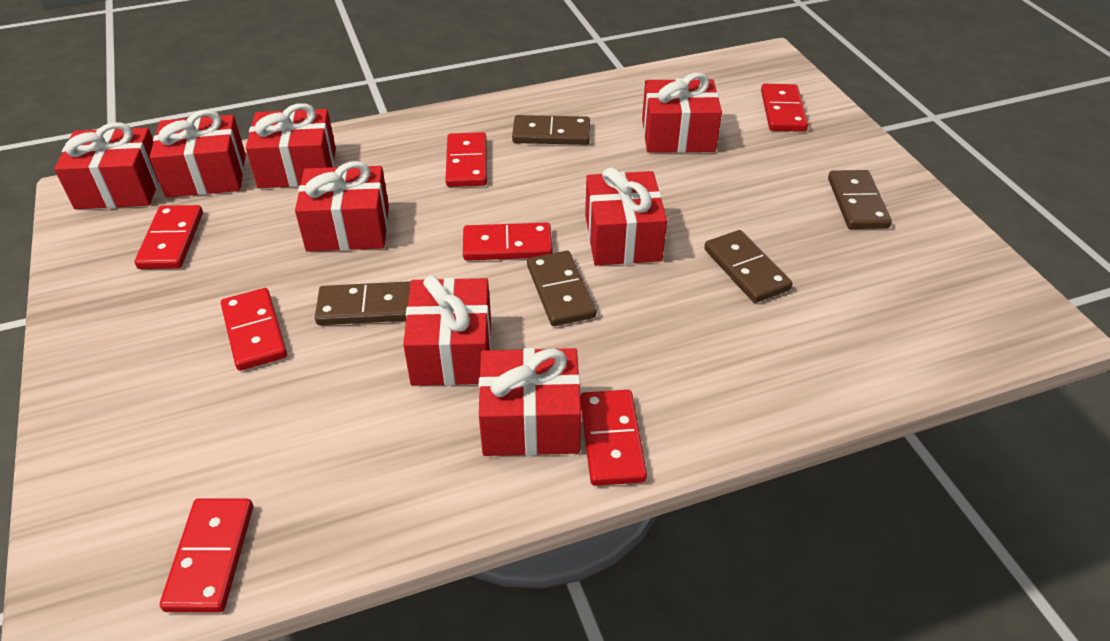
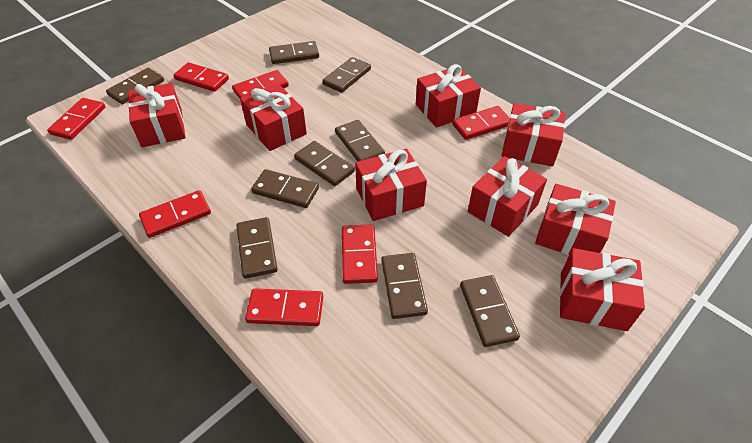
brown domino: 5 -> 9

